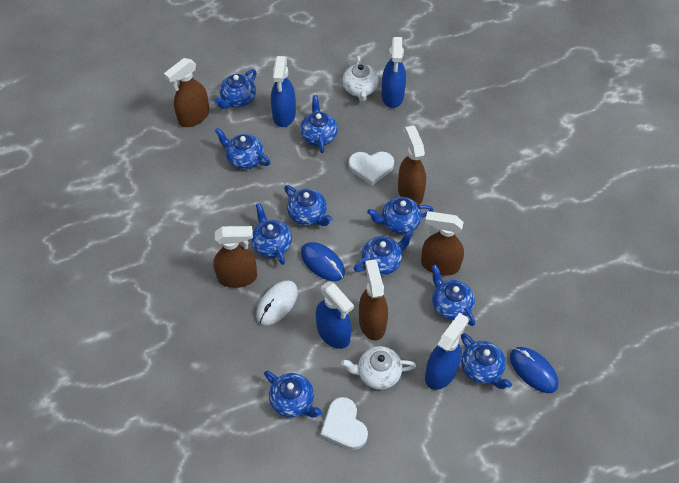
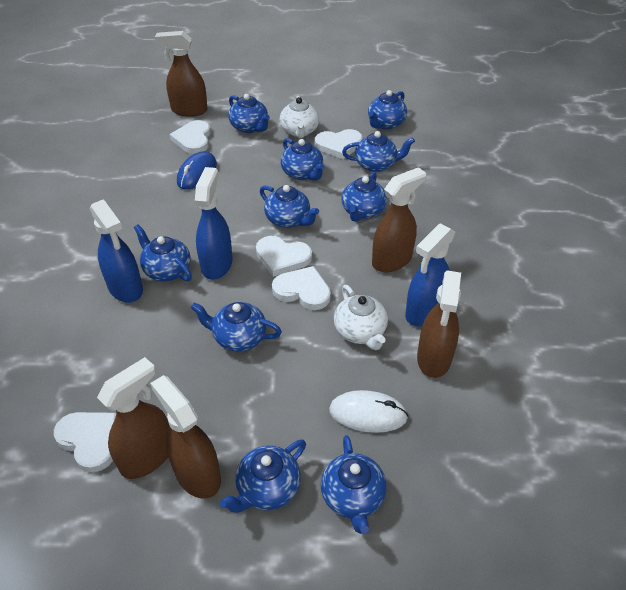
blue mouse: 2 -> 1
blue spray bottle: 4 -> 3
white heart: 2 -> 5

